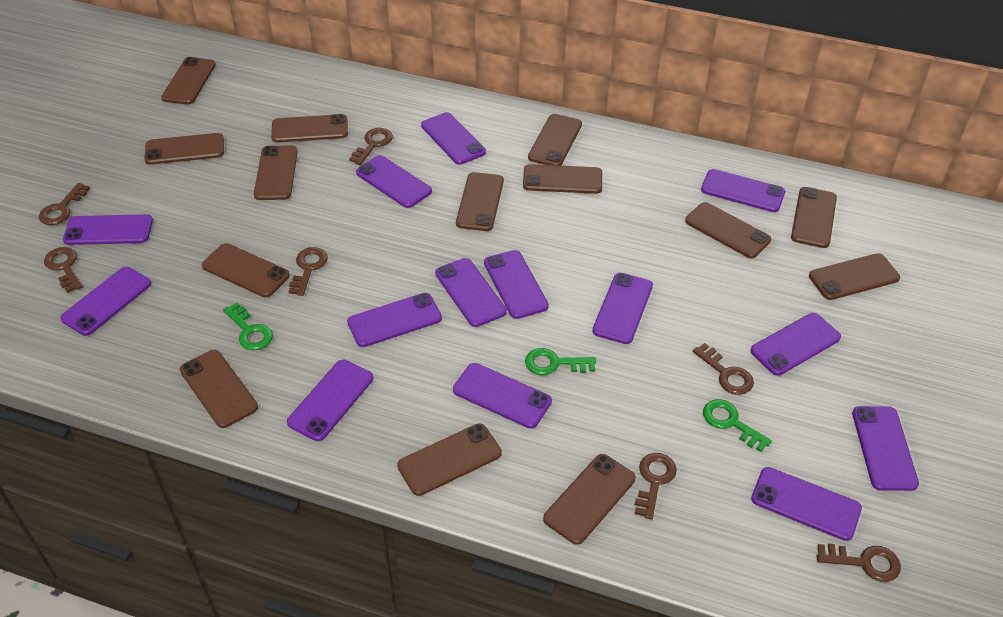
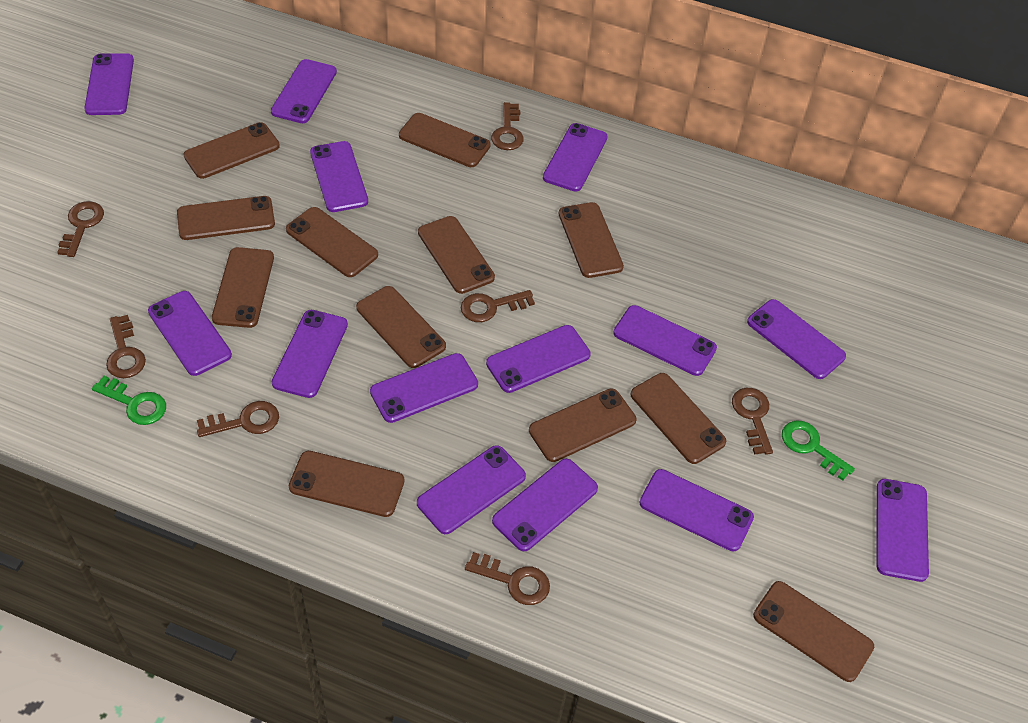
brown phone: 14 -> 12
green key: 3 -> 2

